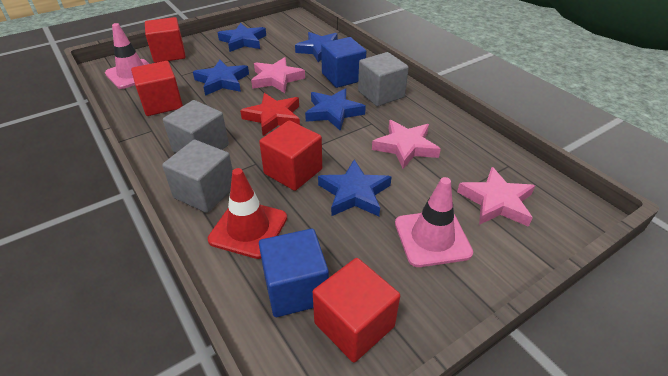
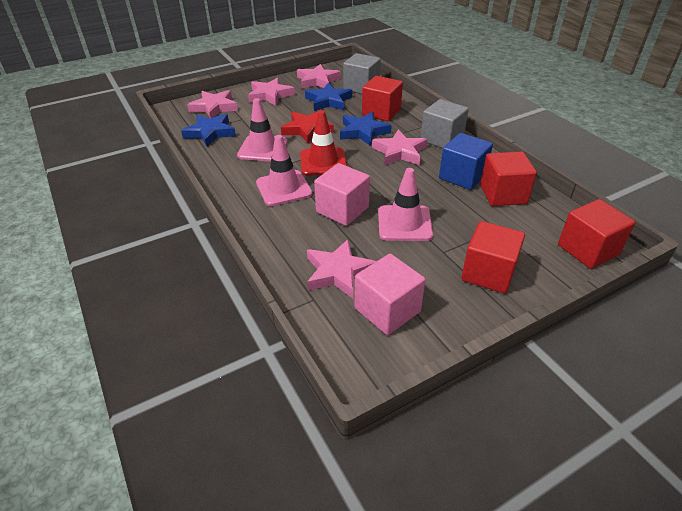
blue cube: 2 -> 1
blue star: 5 -> 3
grey cube: 3 -> 2
pink cube: 0 -> 2
pink star: 3 -> 5
pink traffic cone: 2 -> 3

